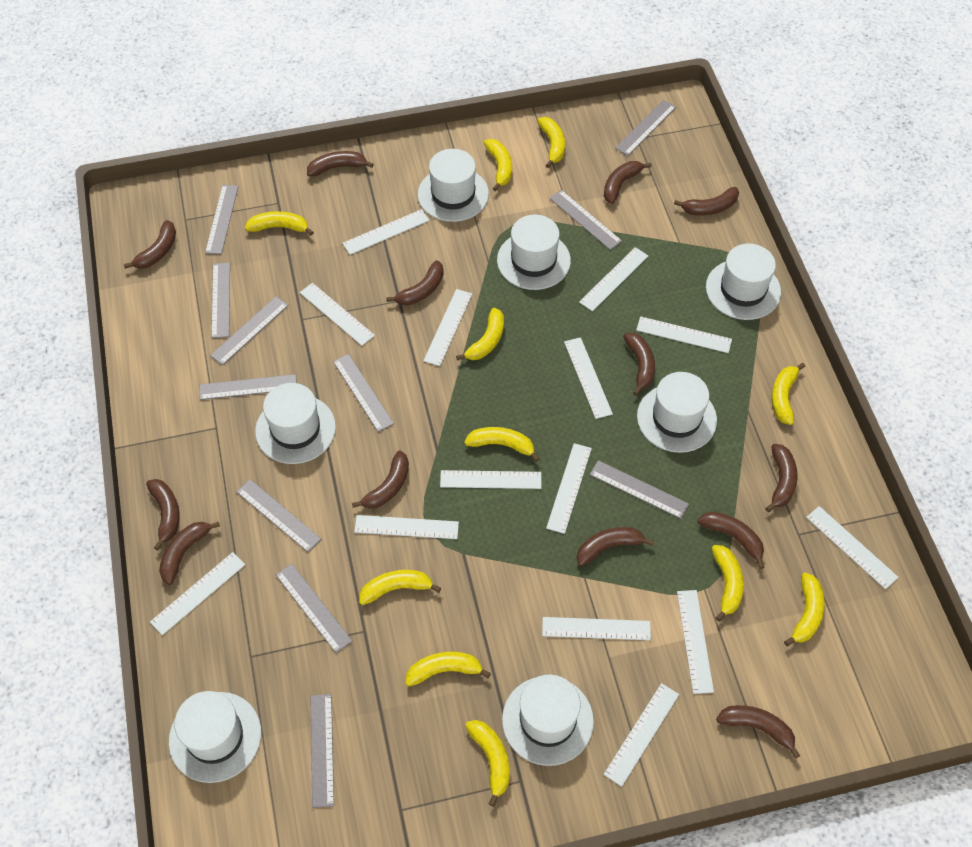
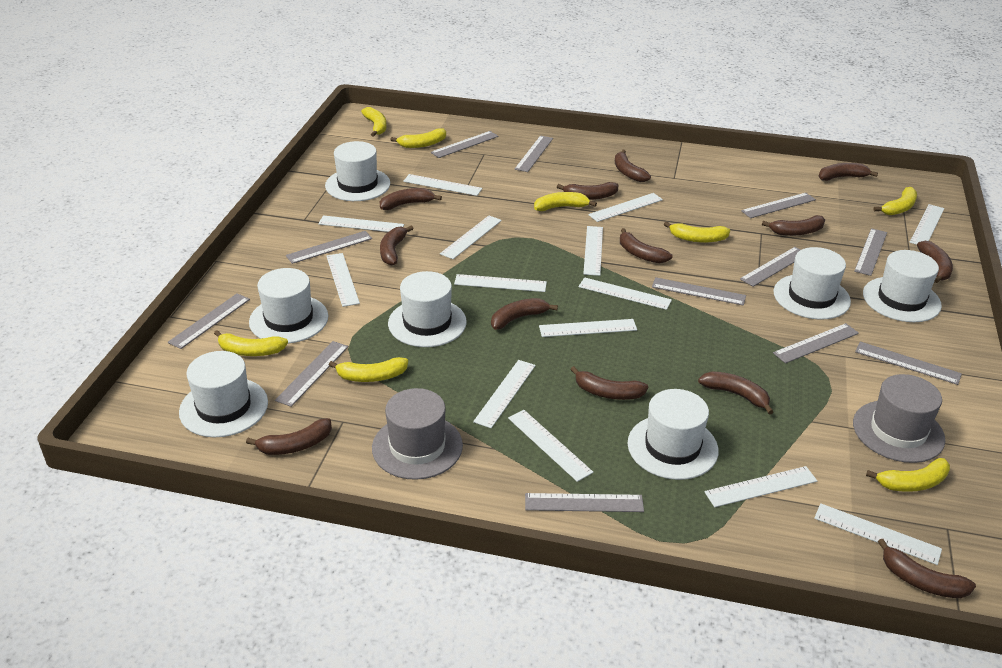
grey hat: 0 -> 2
grey ruler: 11 -> 12
yellow banana: 11 -> 8

